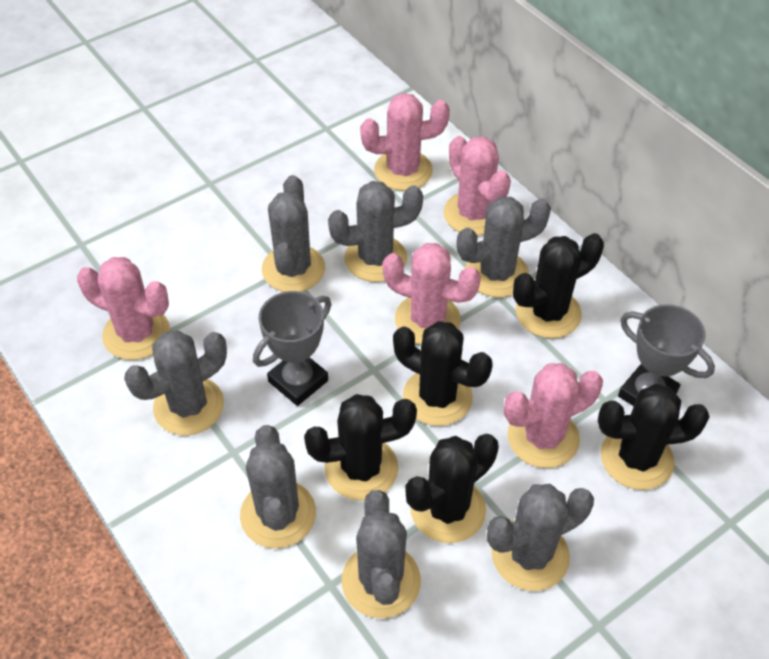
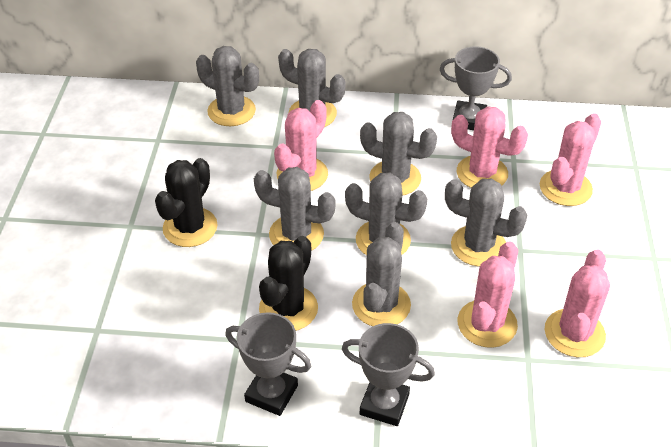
black cactus: 5 -> 2
grey trophy: 2 -> 3

